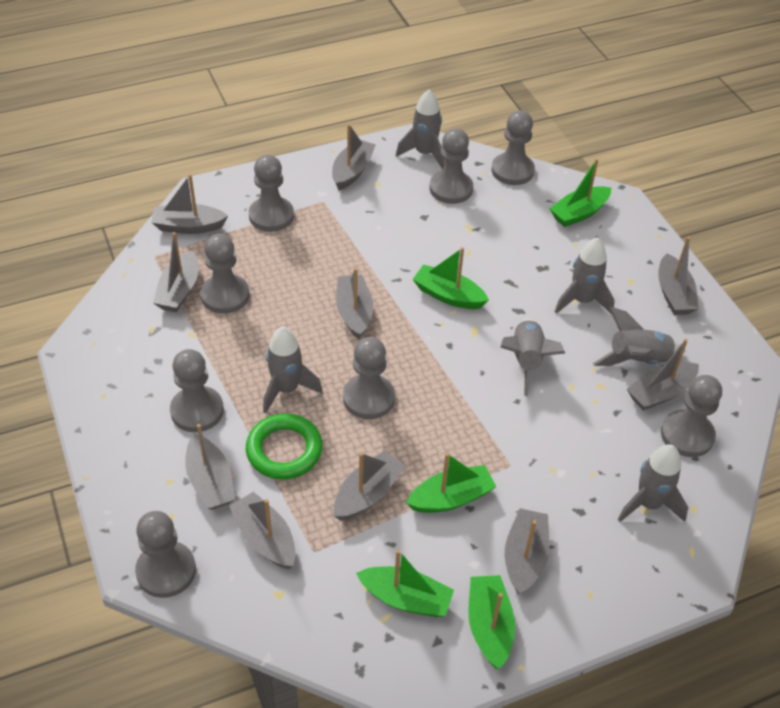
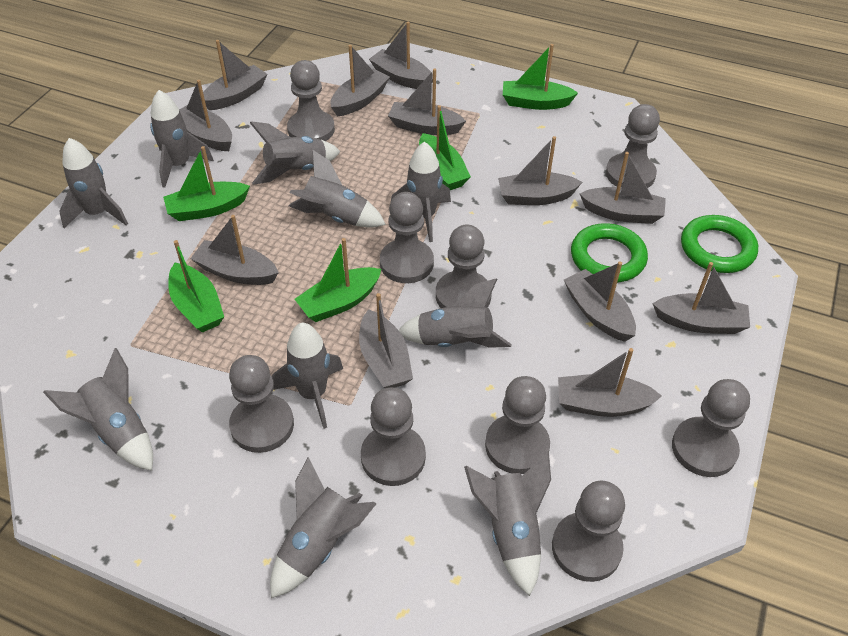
green ring: 1 -> 2
grey boat: 10 -> 12
grey pawn: 8 -> 9
grey rocket: 6 -> 10

